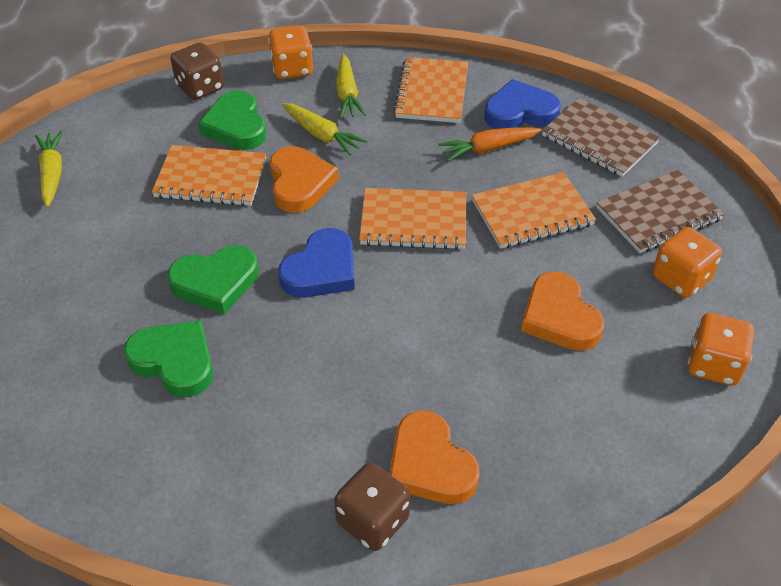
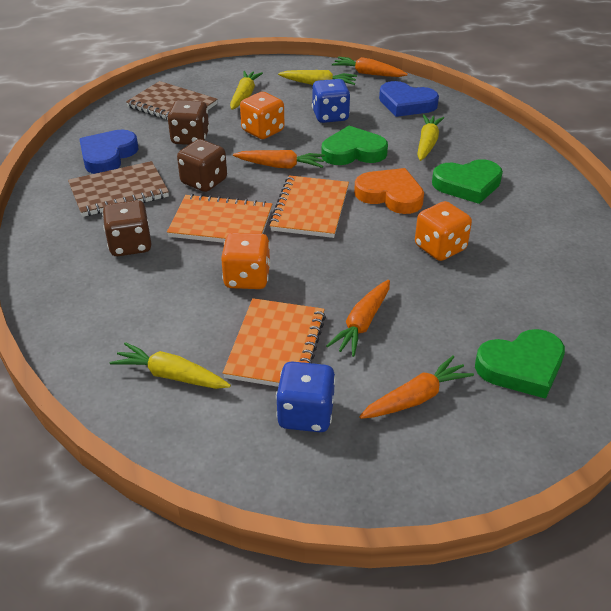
blue dice: 0 -> 2
brown dice: 2 -> 3
orange carrot: 1 -> 4
orange heart: 3 -> 1
orange notebook: 4 -> 3
yellow carrot: 3 -> 4

